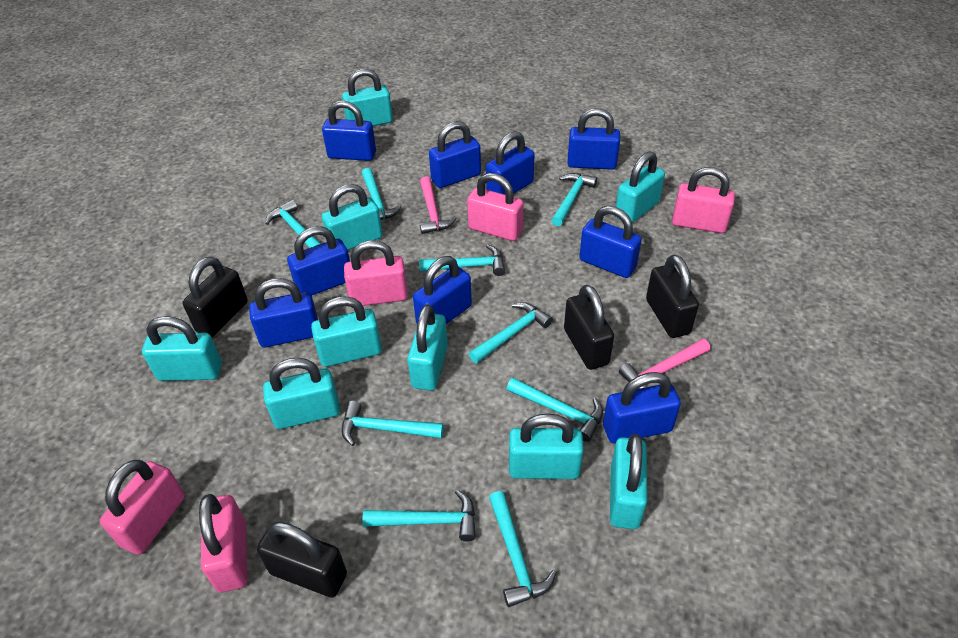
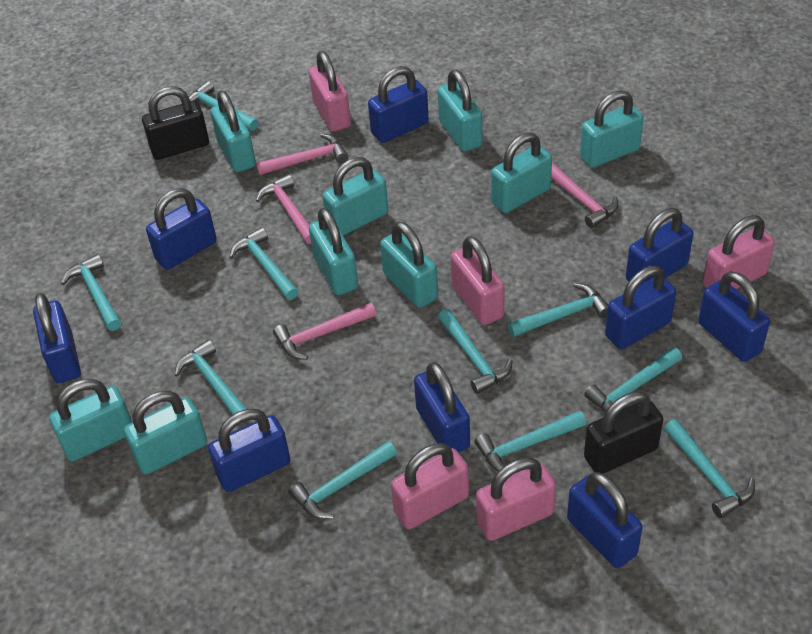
black padlock: 4 -> 2
pink hammer: 2 -> 4
turquoise hammer: 9 -> 10

